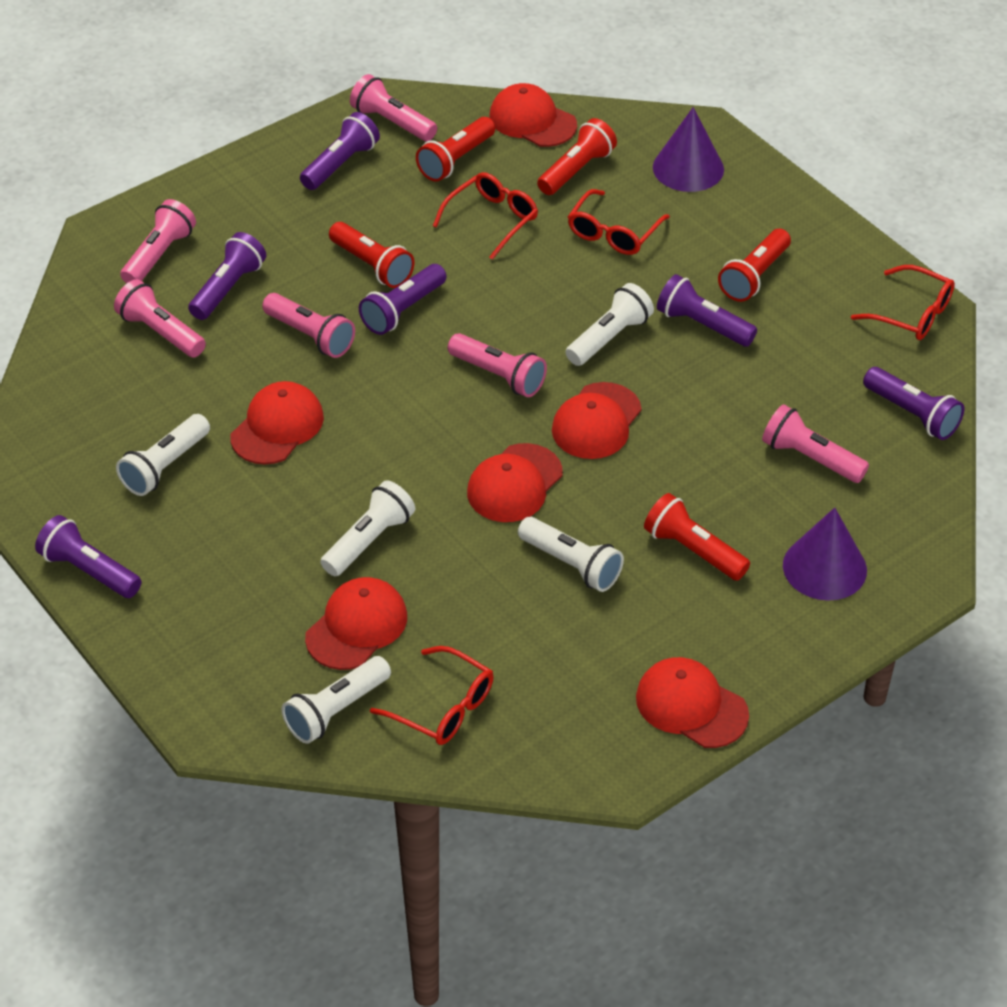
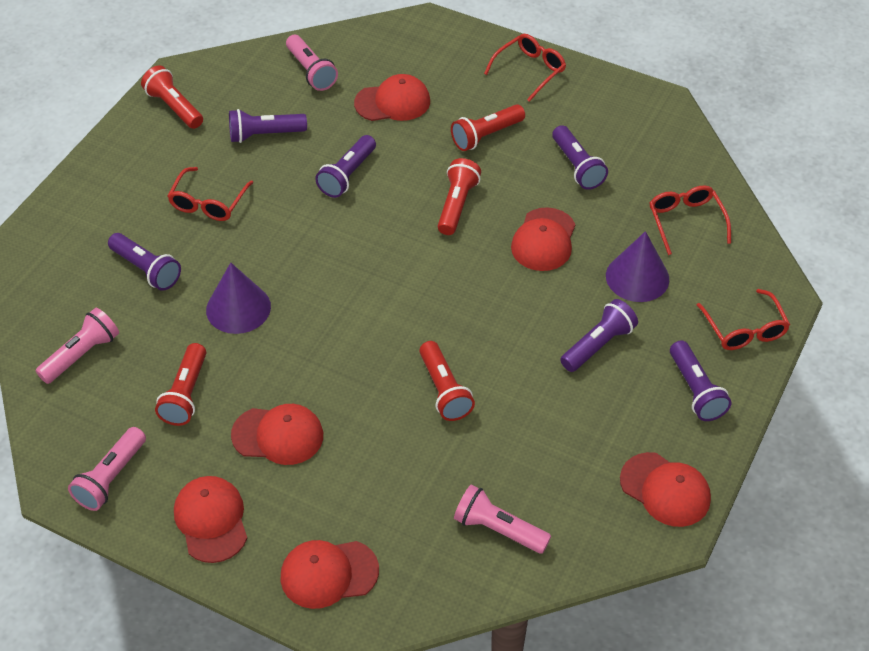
pink flashlight: 6 -> 4
white flashlight: 5 -> 0

